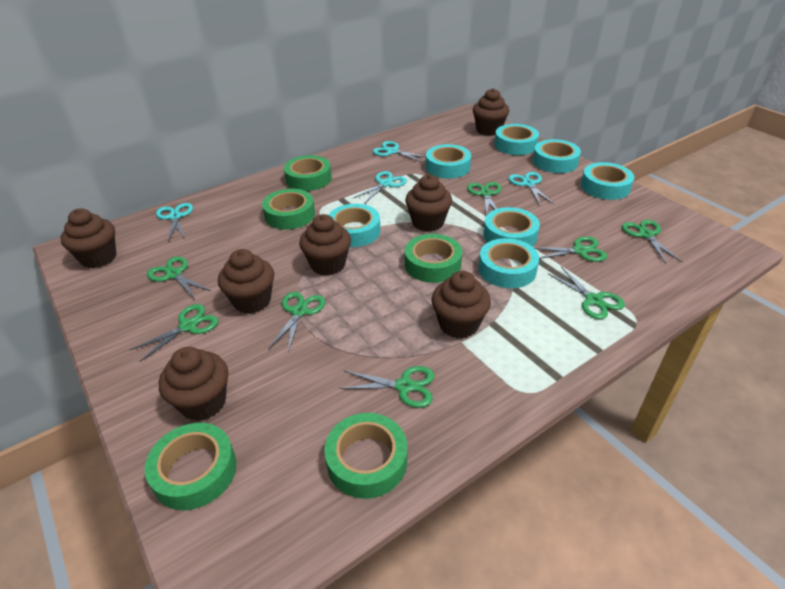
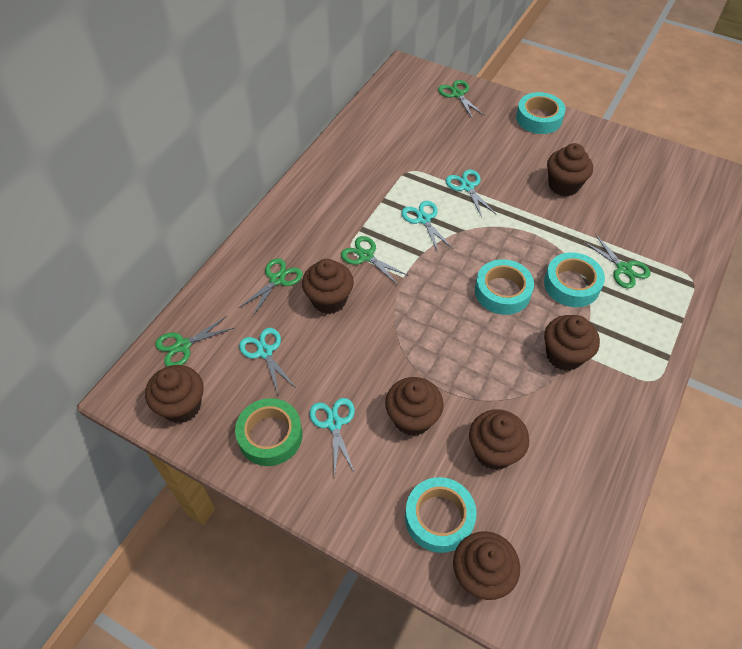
green scissors: 8 -> 5
green tape: 5 -> 1
turquoise tape: 7 -> 4

